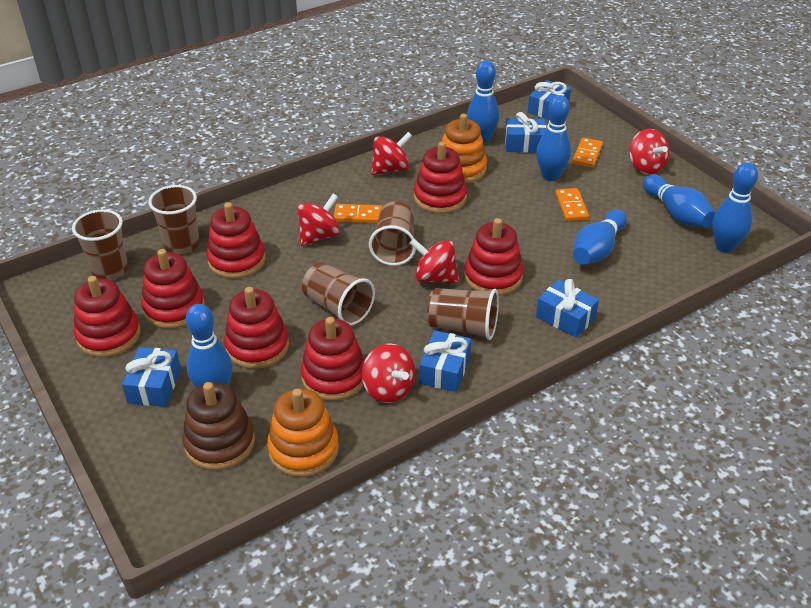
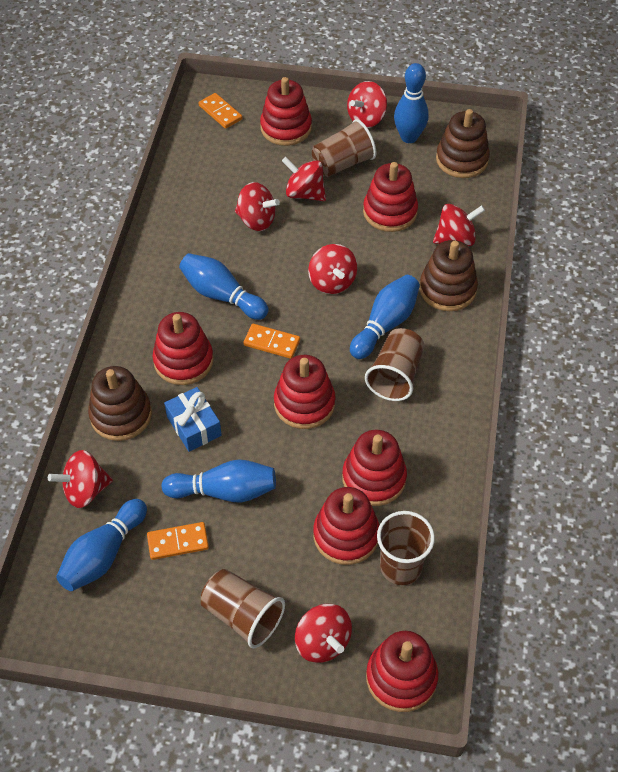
blue bowling pin: 6 -> 5
blue gift: 5 -> 1
brown cup: 5 -> 4
brown stacking toy: 1 -> 3
orange stacking toy: 2 -> 0
red spinning top: 5 -> 7

